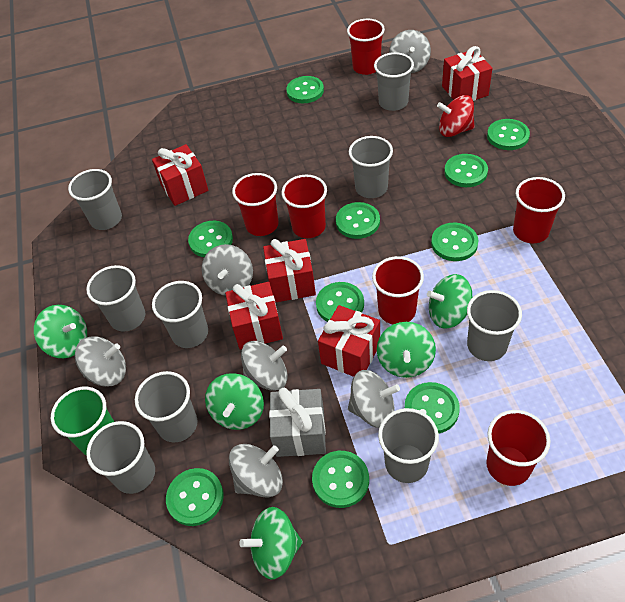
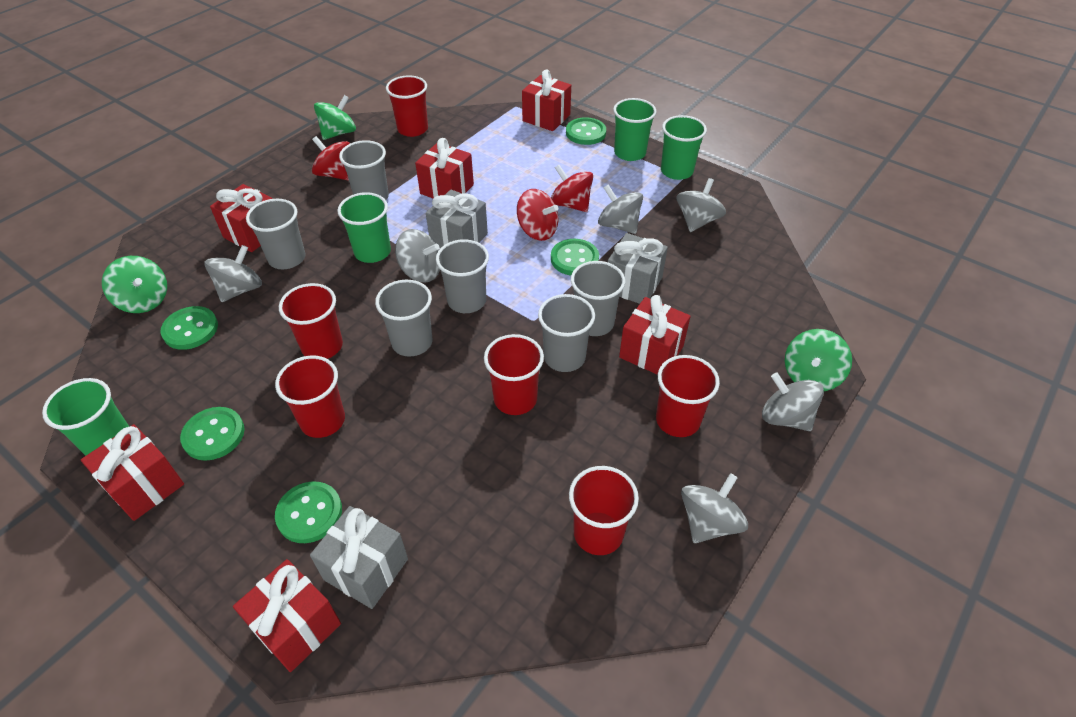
green button: 10 -> 5
green cup: 1 -> 4
green spinning top: 5 -> 3
grey cup: 9 -> 6
grey gift: 1 -> 3
red gift: 5 -> 6
red spinning top: 1 -> 3

